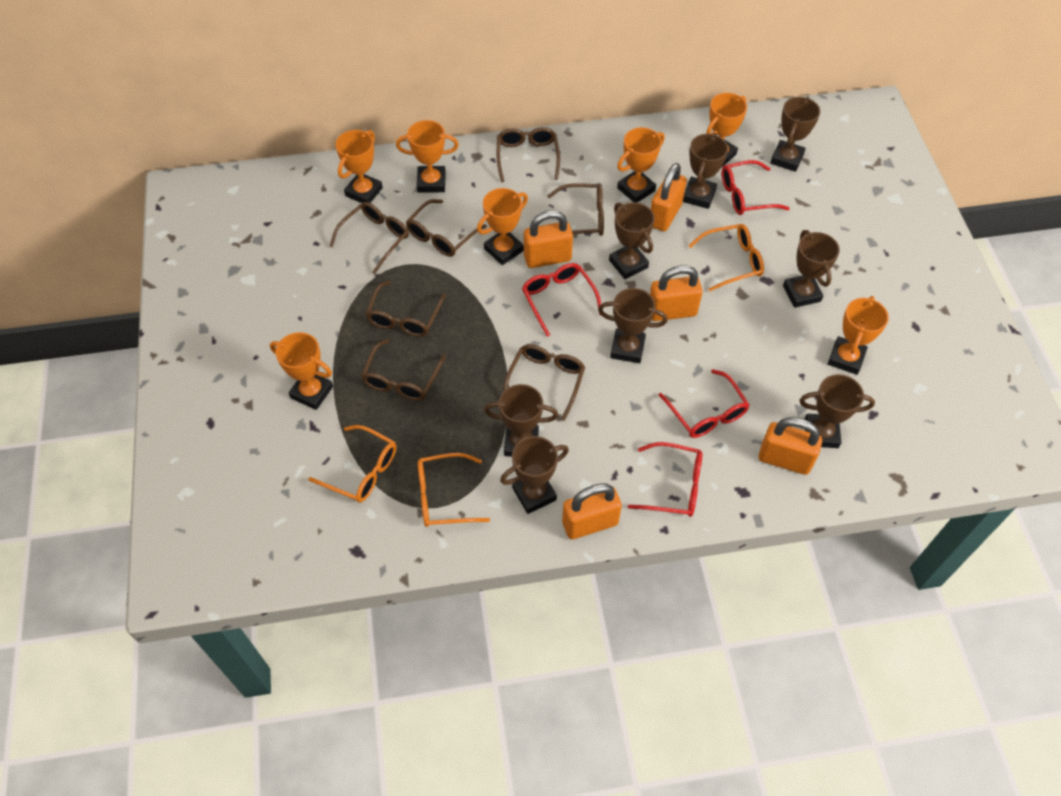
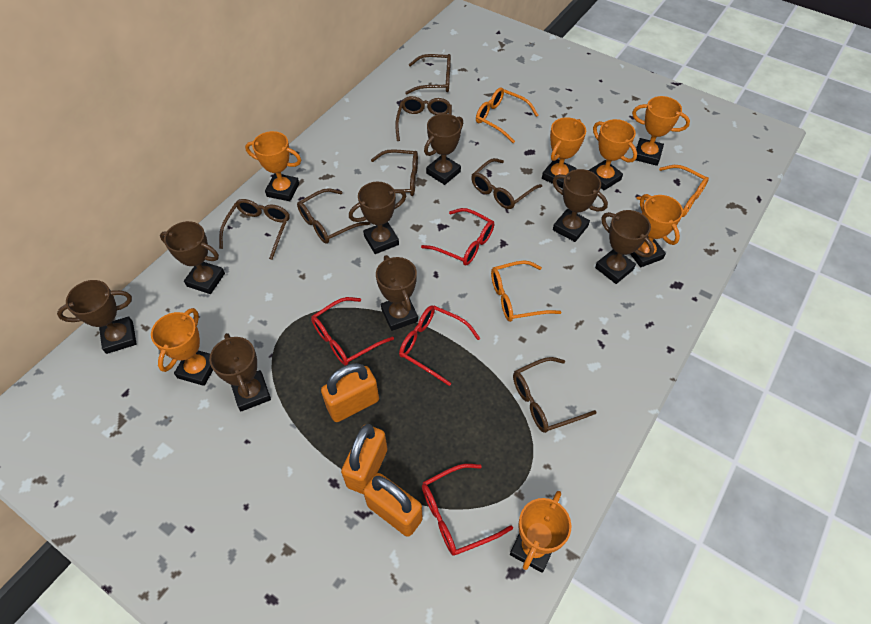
orange padlock: 5 -> 3

